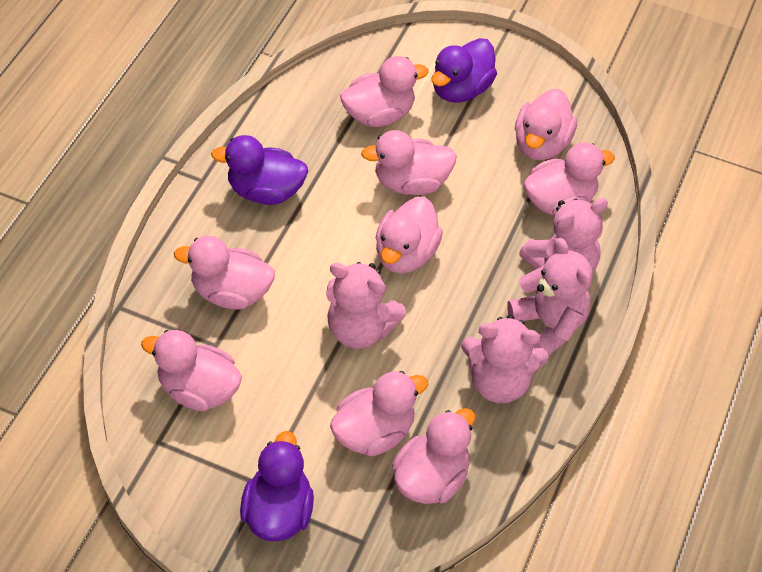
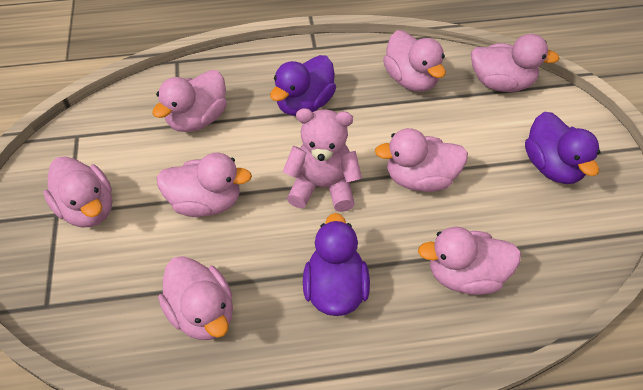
pink duck: 9 -> 8
pink teddy bear: 4 -> 1

